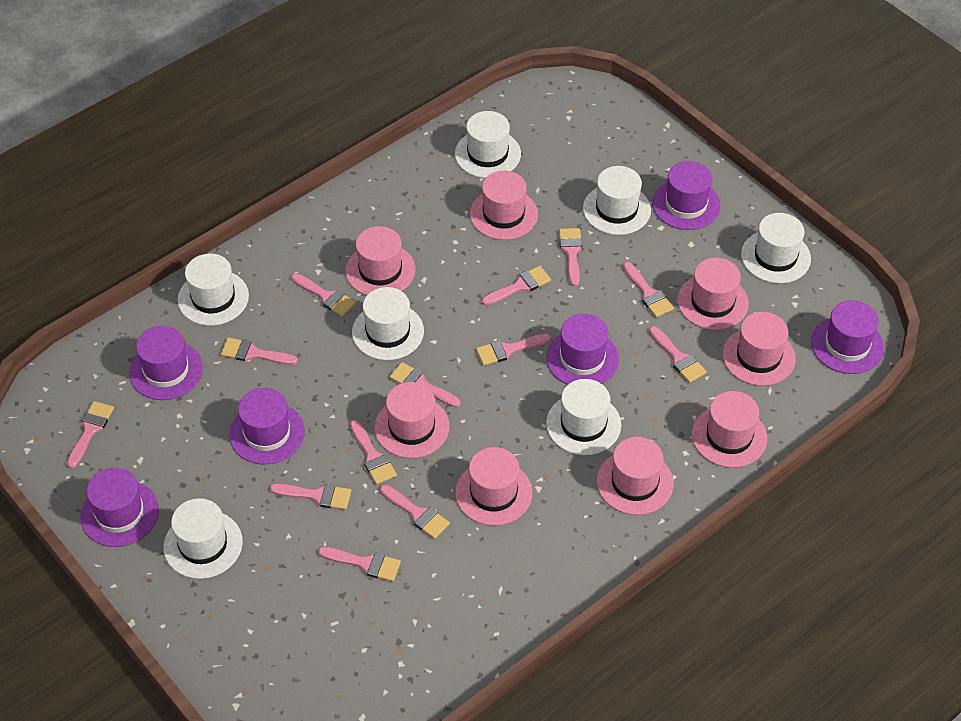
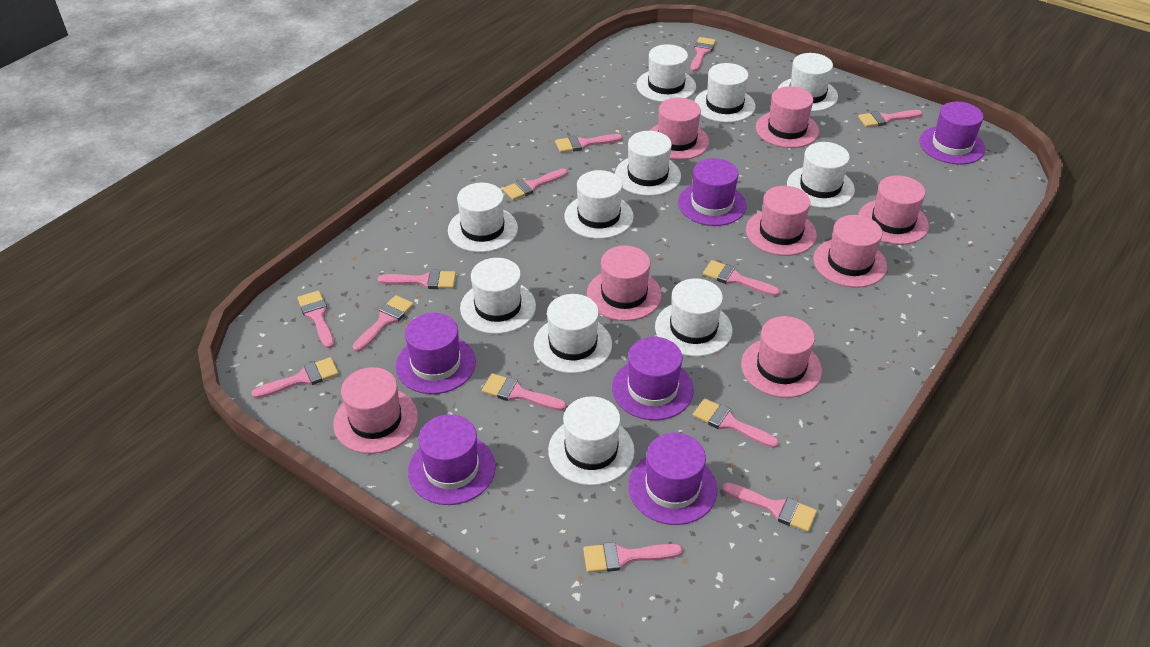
white hat: 7 -> 11

